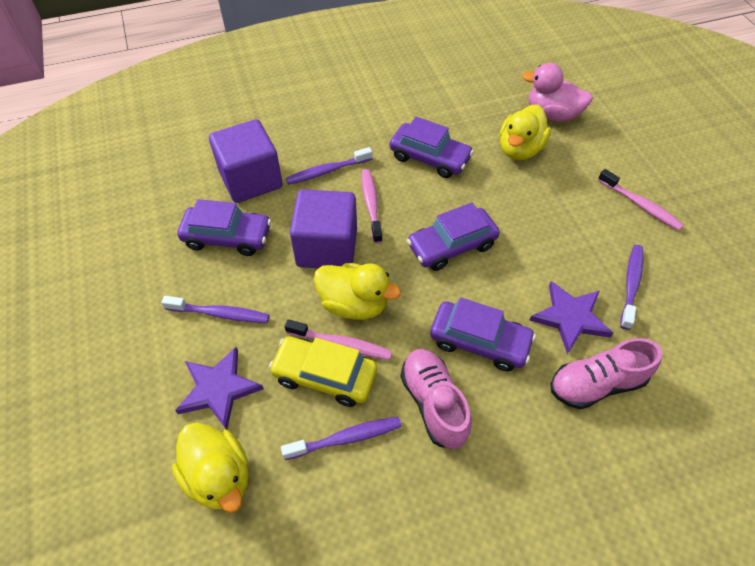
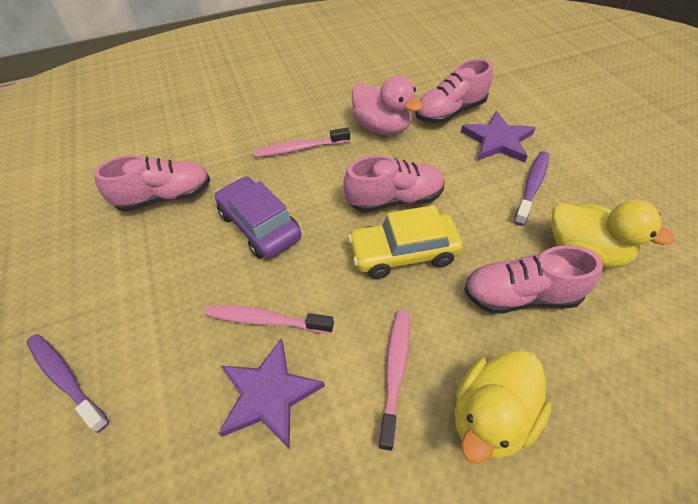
pink shoe: 2 -> 4
purple car: 4 -> 1
purple cube: 2 -> 0
purple toothbrush: 4 -> 2
yellow duck: 3 -> 2

